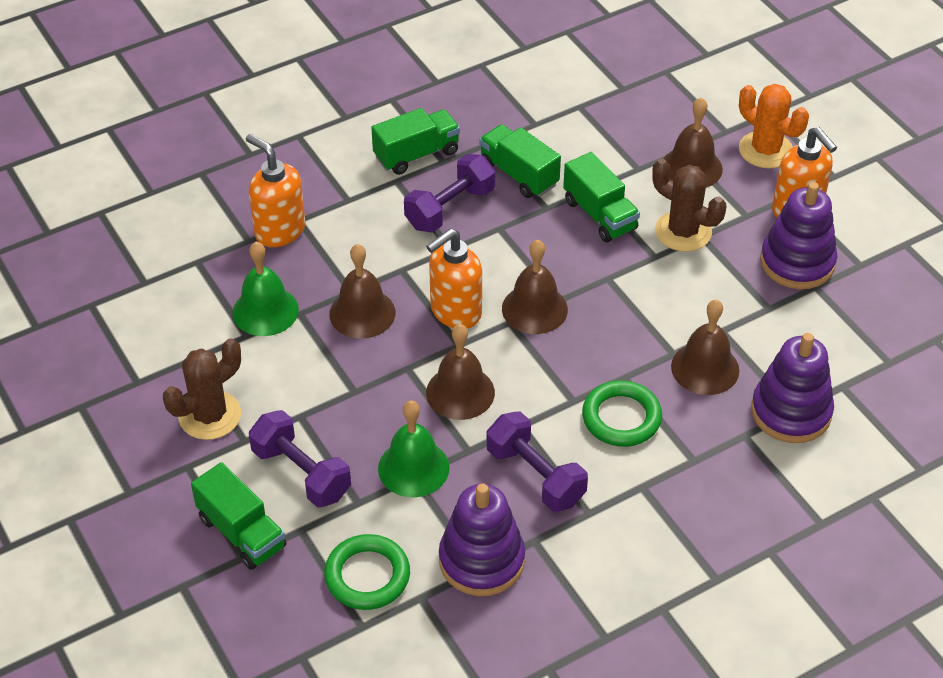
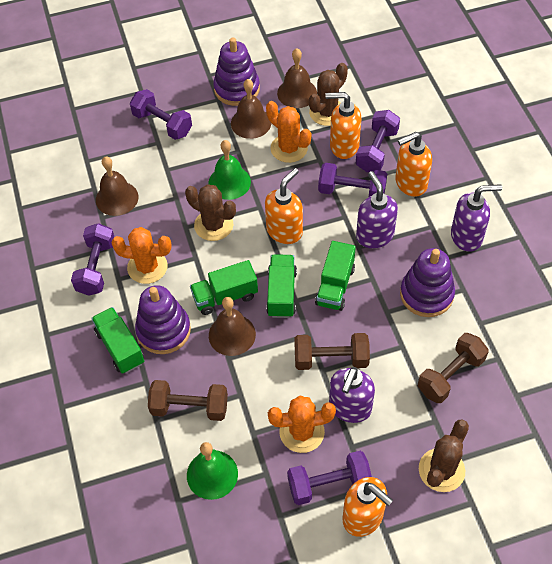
brown bell: 5 -> 4
brown cactus: 2 -> 3
brown dumbbell: 0 -> 3
green ring: 2 -> 0
orange cactus: 1 -> 3
orange soap dispenser: 3 -> 4
purple dumbbell: 3 -> 5
purple soap dispenser: 0 -> 3

